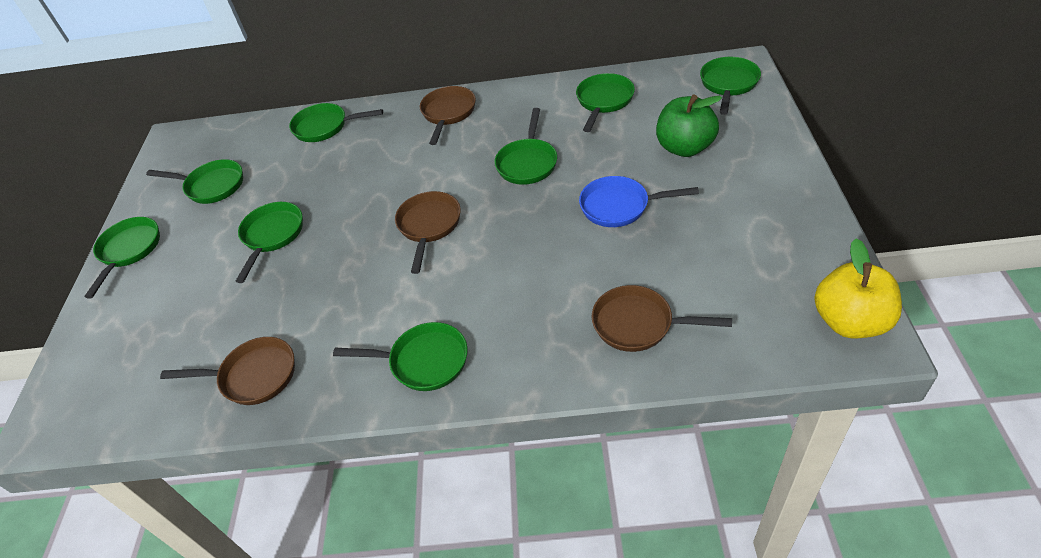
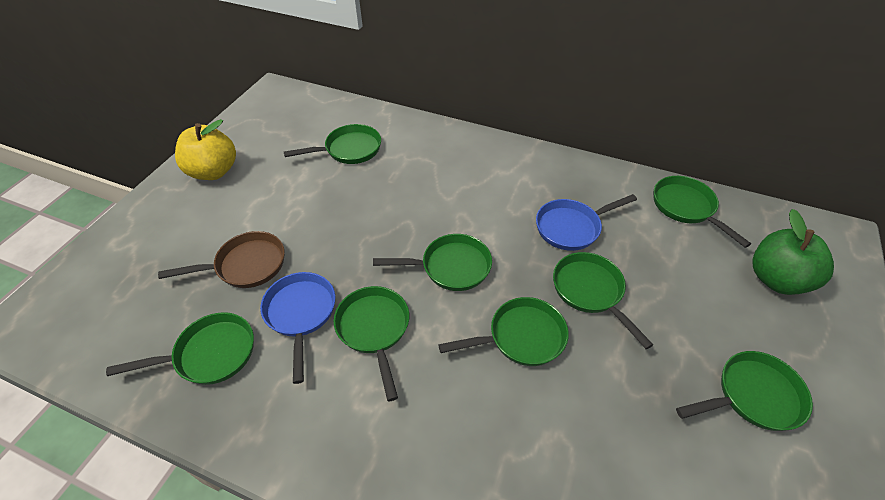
blue pan: 1 -> 2
brown pan: 4 -> 1

